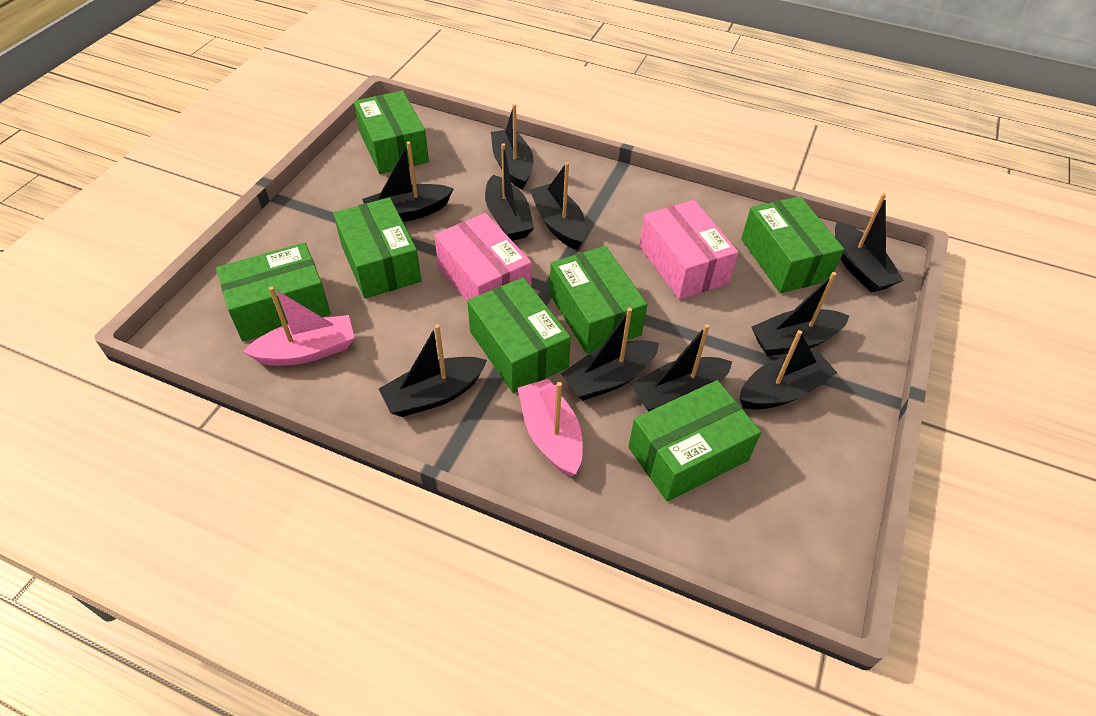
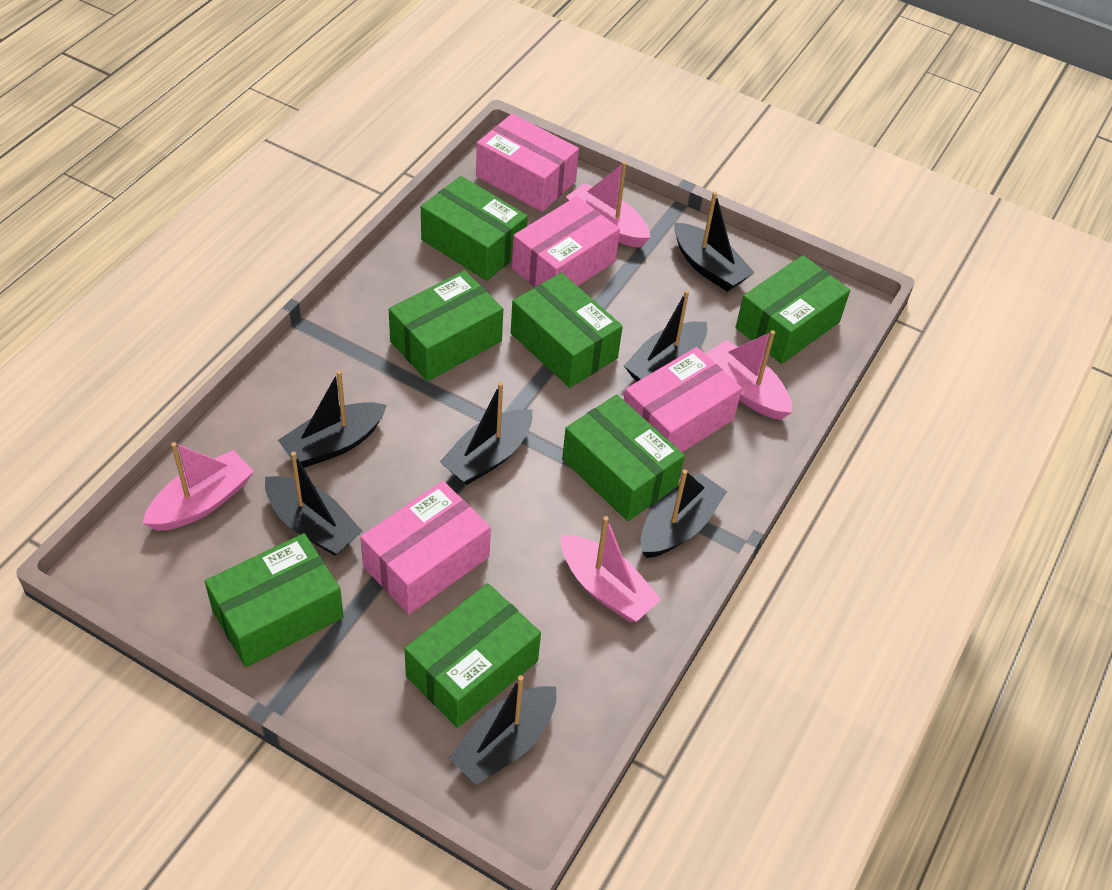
black boat: 10 -> 7
pink boat: 2 -> 4
pink box: 2 -> 4

